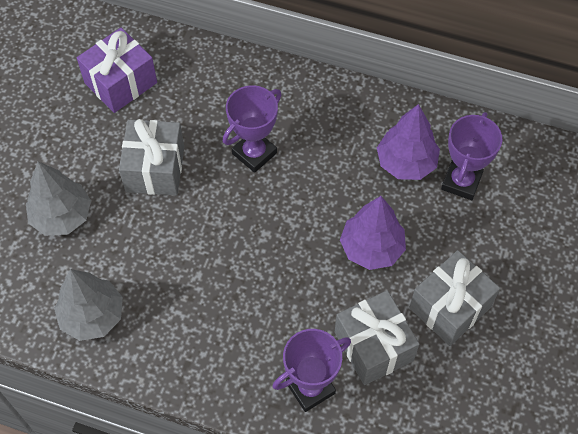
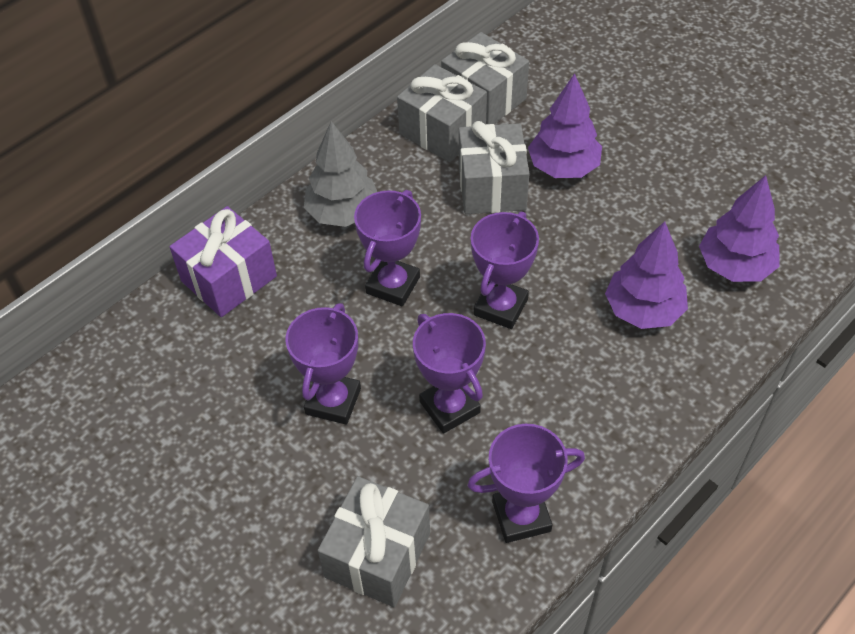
grey gift: 3 -> 4
grey tree: 2 -> 1
purple tree: 2 -> 3
purple trophy: 3 -> 5

